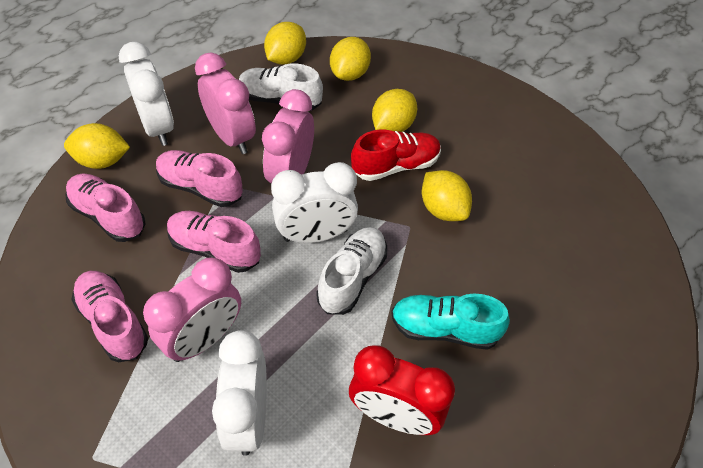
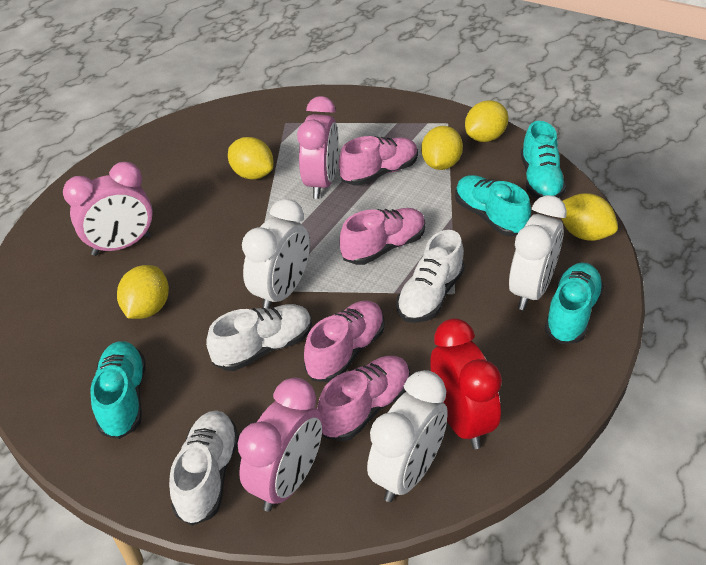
red shoe: 1 -> 0
turquoise shoe: 1 -> 4
white shoe: 2 -> 3

